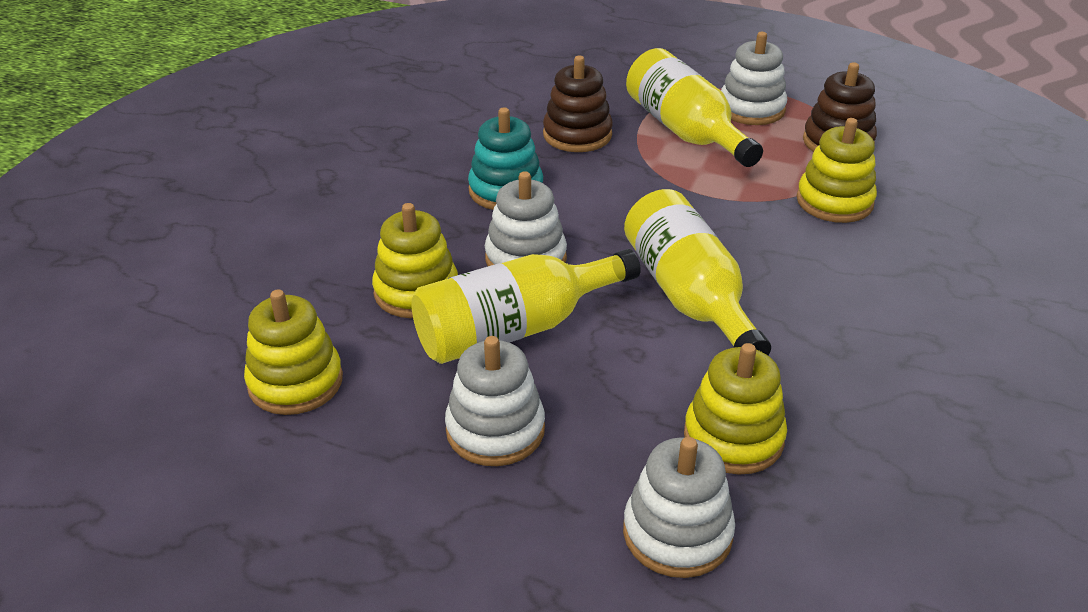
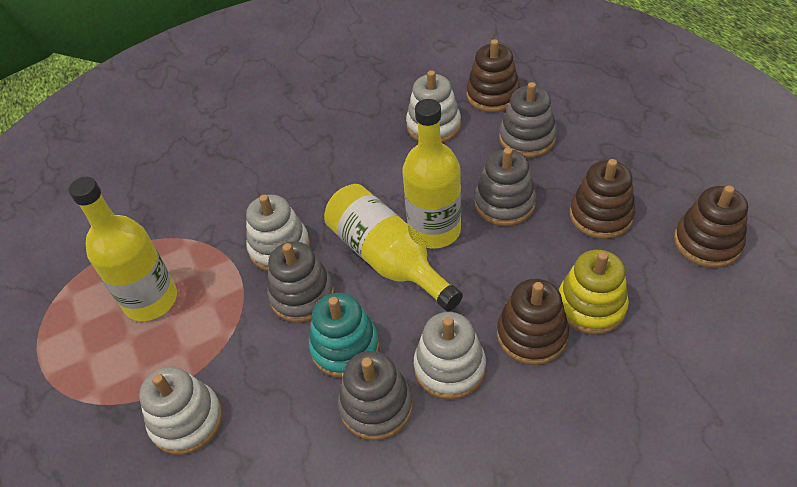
brown stacking toy: 2 -> 4
grey stacking toy: 0 -> 4
yellow stacking toy: 4 -> 1

